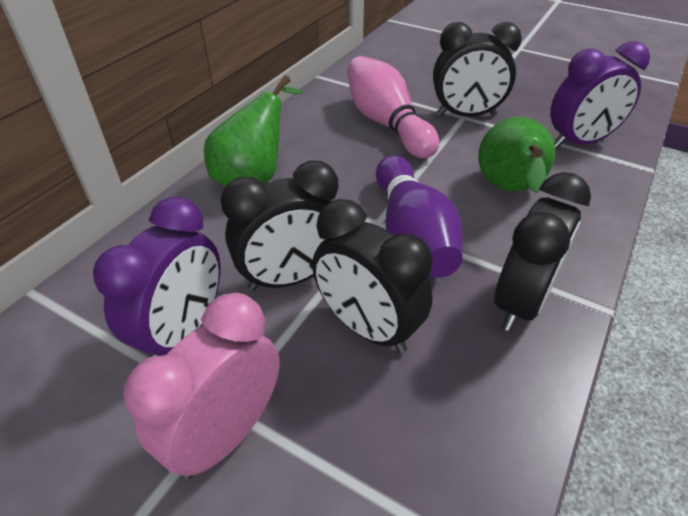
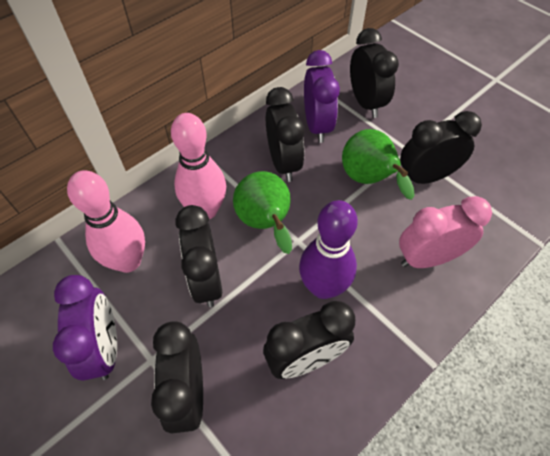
black clock: 4 -> 6
pink bowling pin: 1 -> 2

